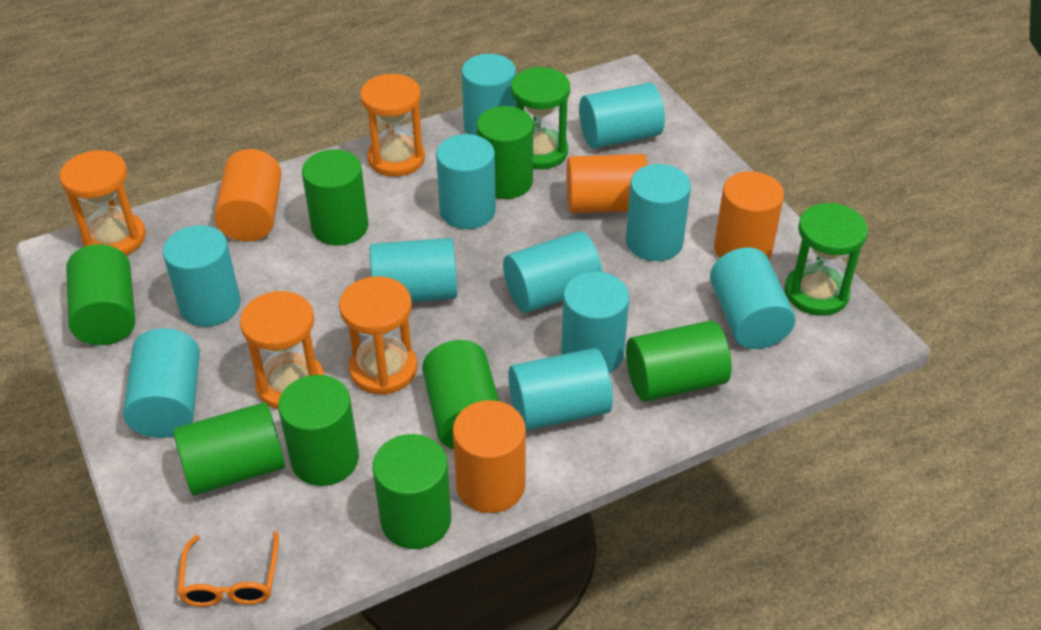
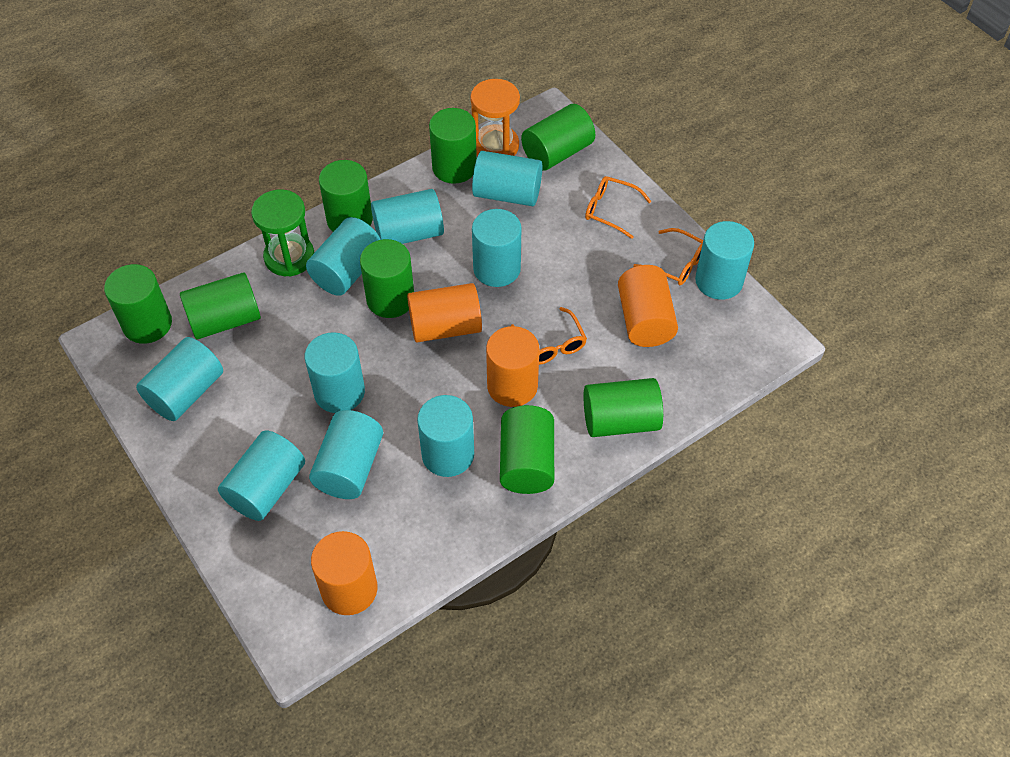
green hourglass: 2 -> 1
orange glasses: 1 -> 3
orange hourglass: 4 -> 1
turquoise cylinder: 11 -> 10

